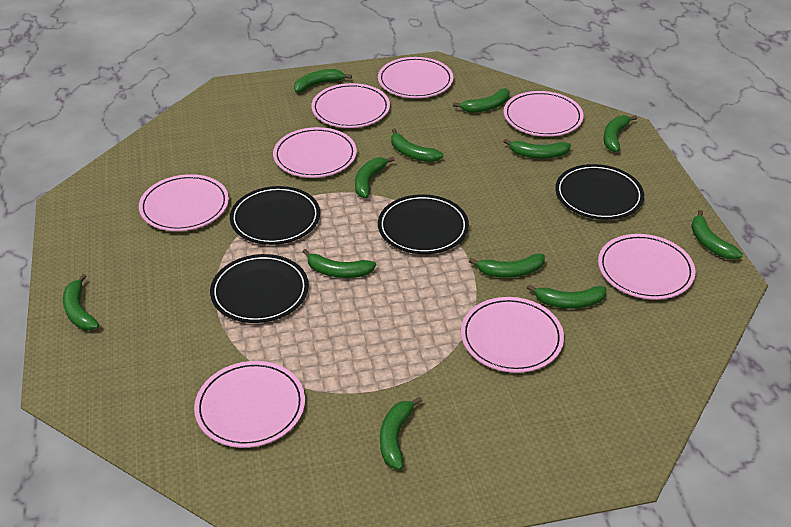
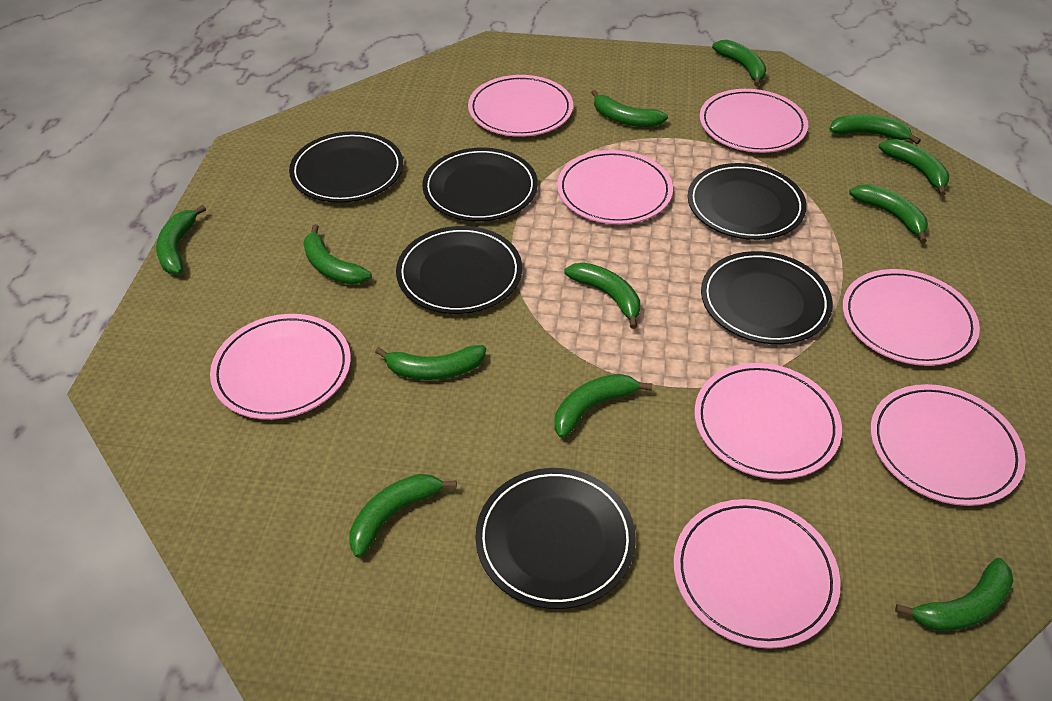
black plate: 4 -> 6

